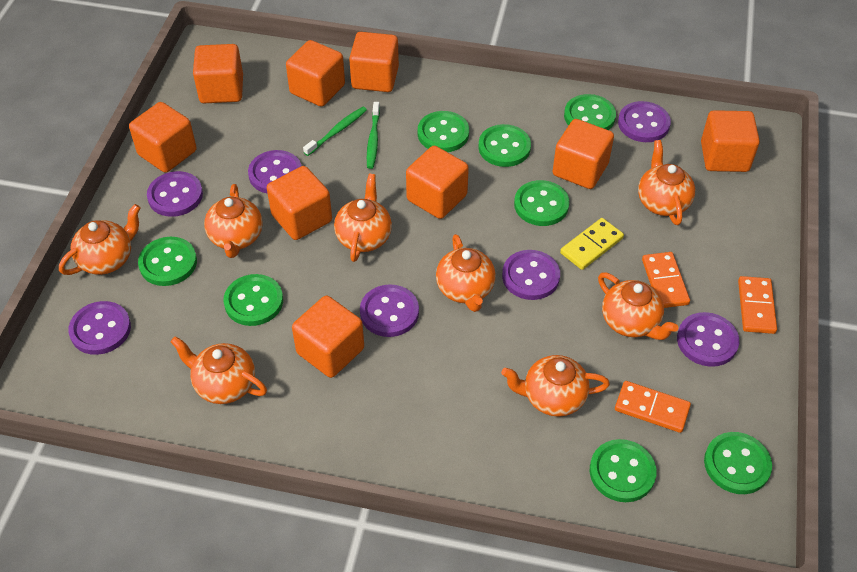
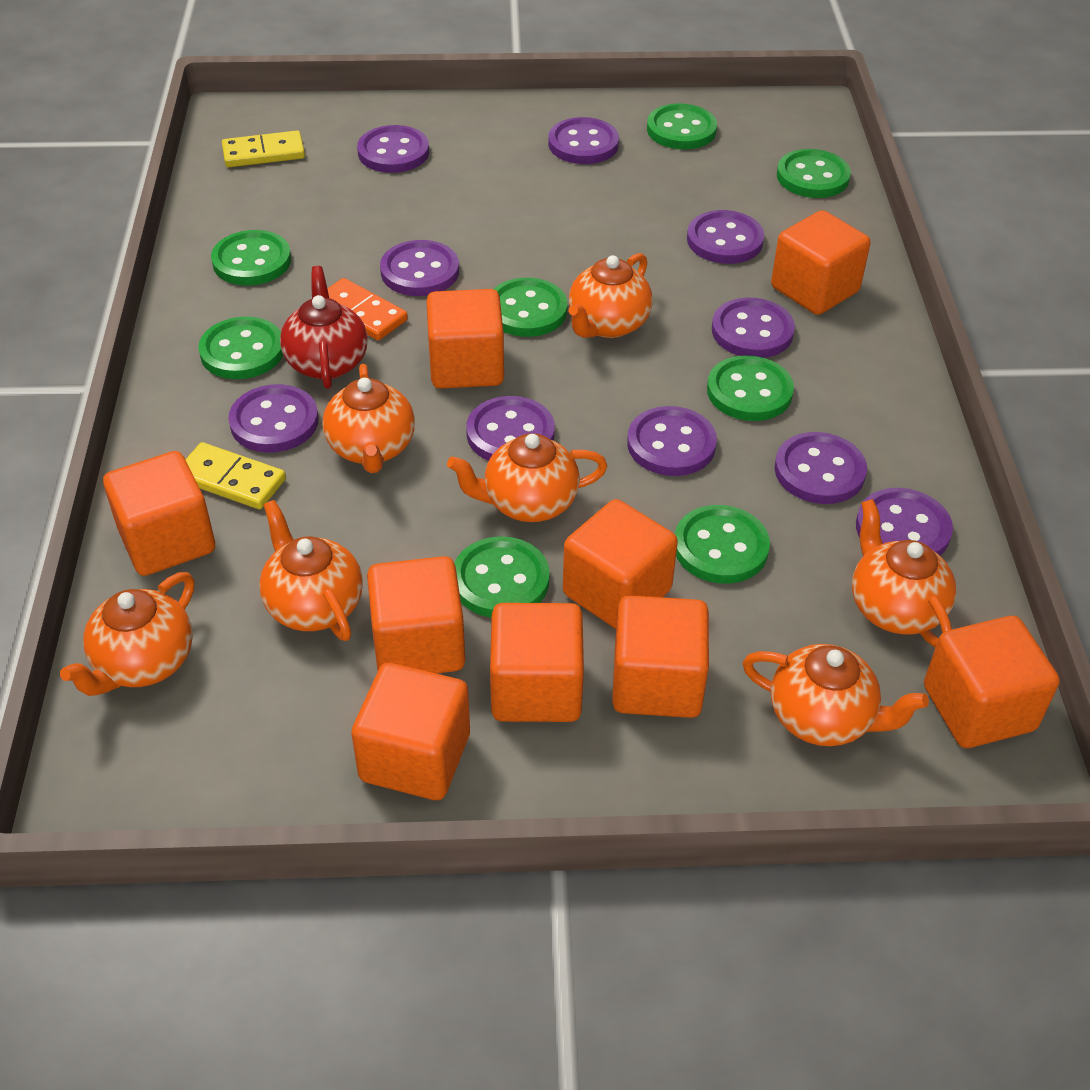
green toothbrush: 2 -> 0
orange domino: 3 -> 1
orange teapot: 8 -> 7
purple button: 7 -> 10
red teapot: 0 -> 1
yellow domino: 1 -> 2

